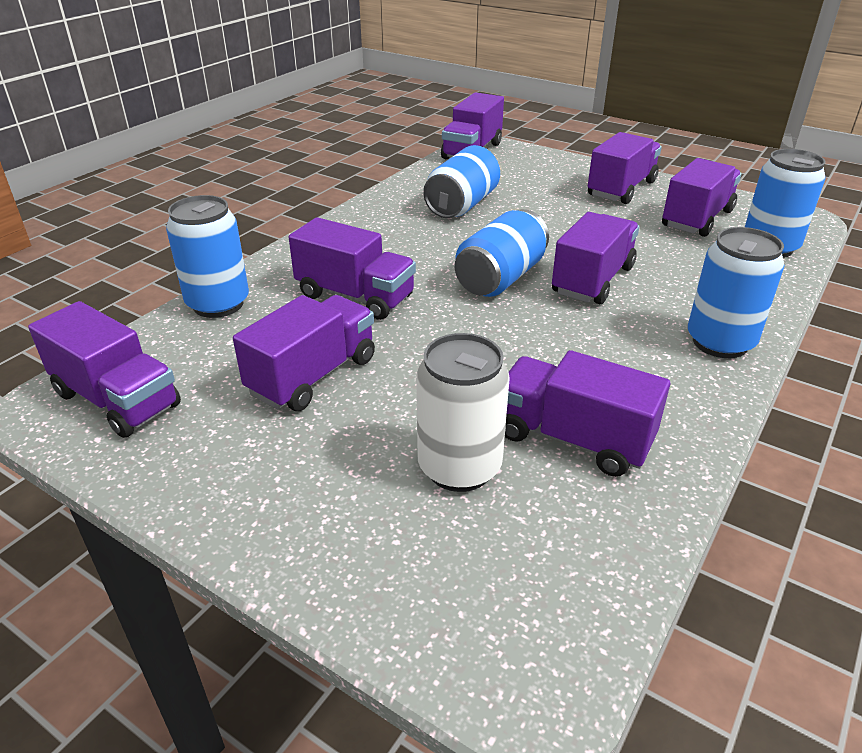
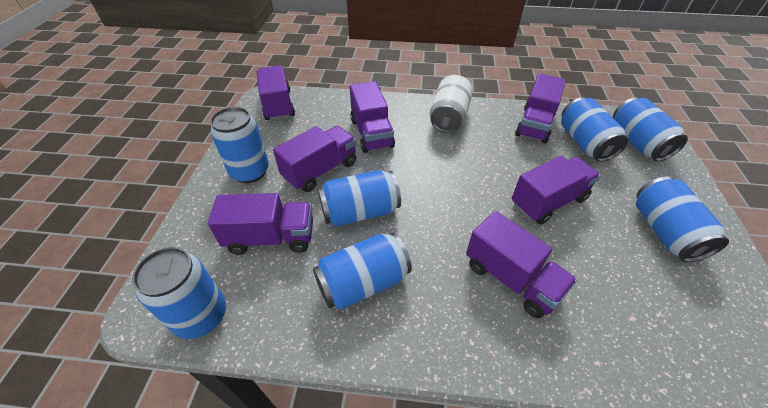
blue can: 5 -> 7
purple truck: 8 -> 7

